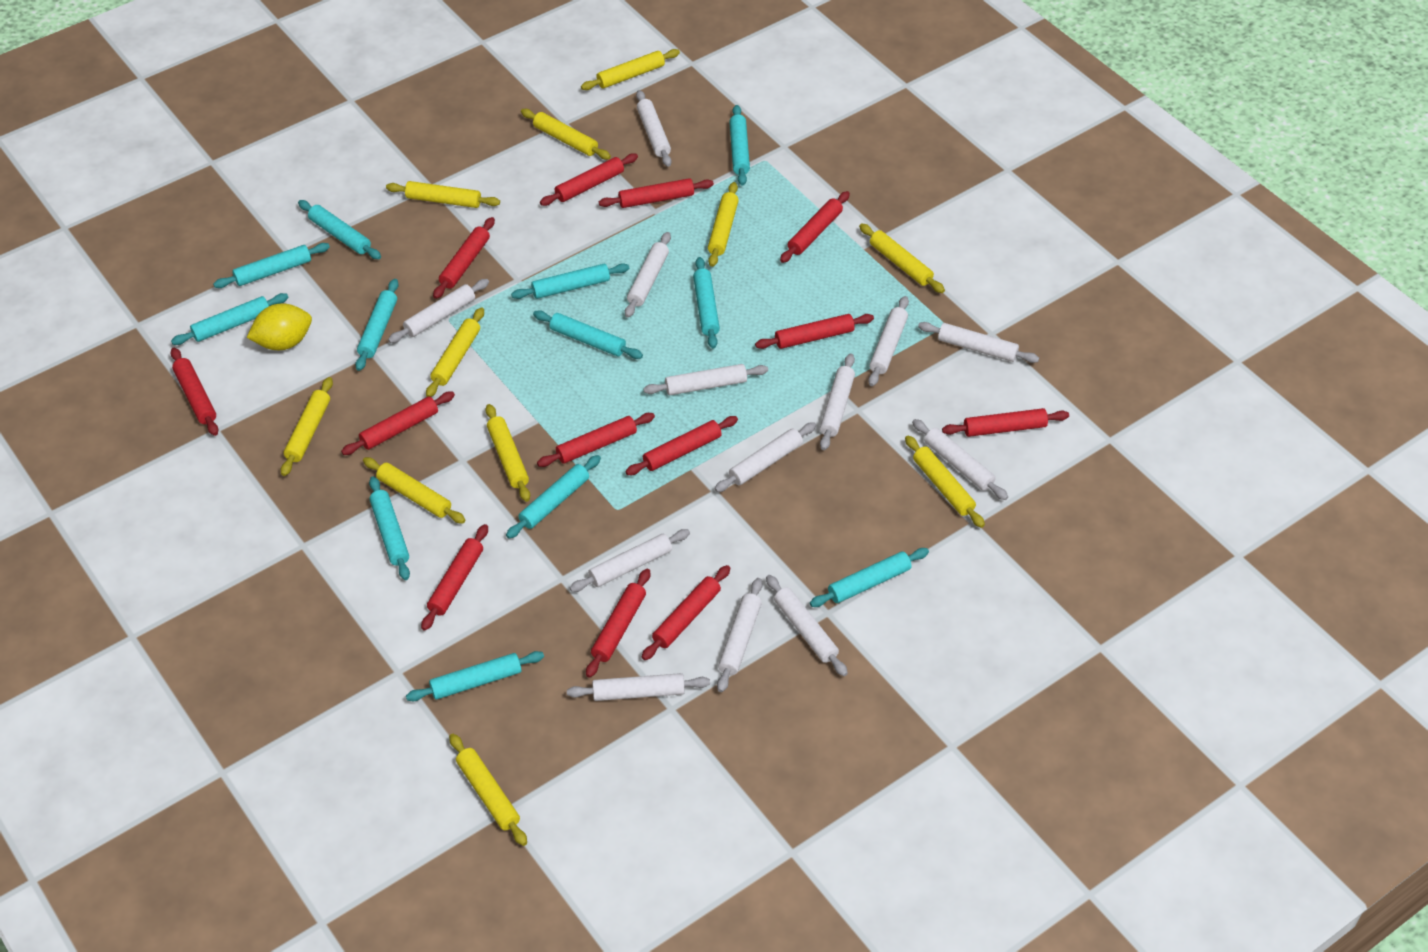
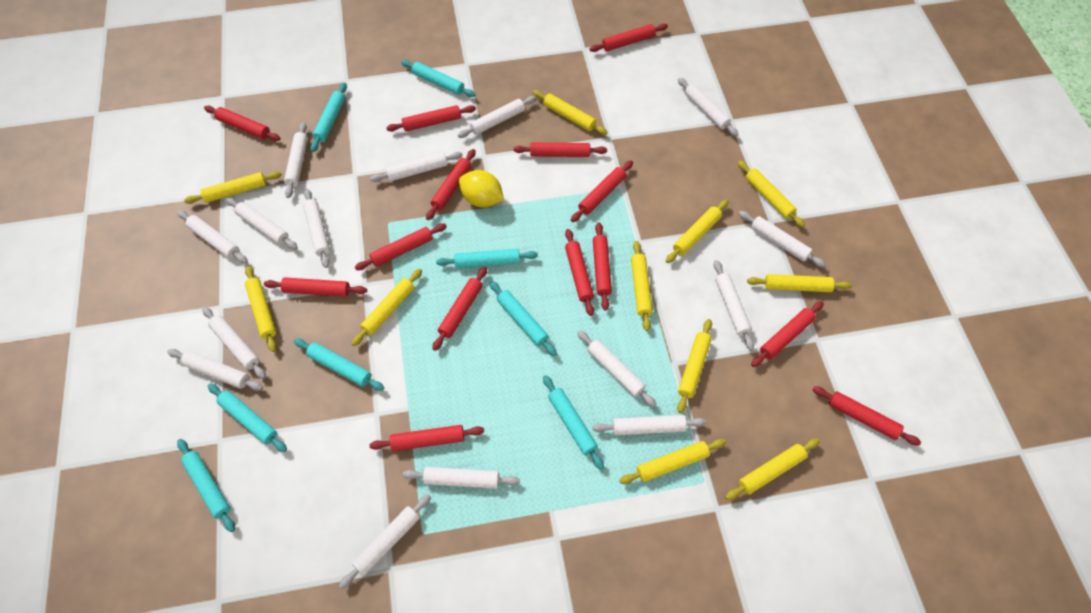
red rolling pin: 13 -> 14
turquoise rolling pin: 12 -> 8
white rolling pin: 13 -> 15

